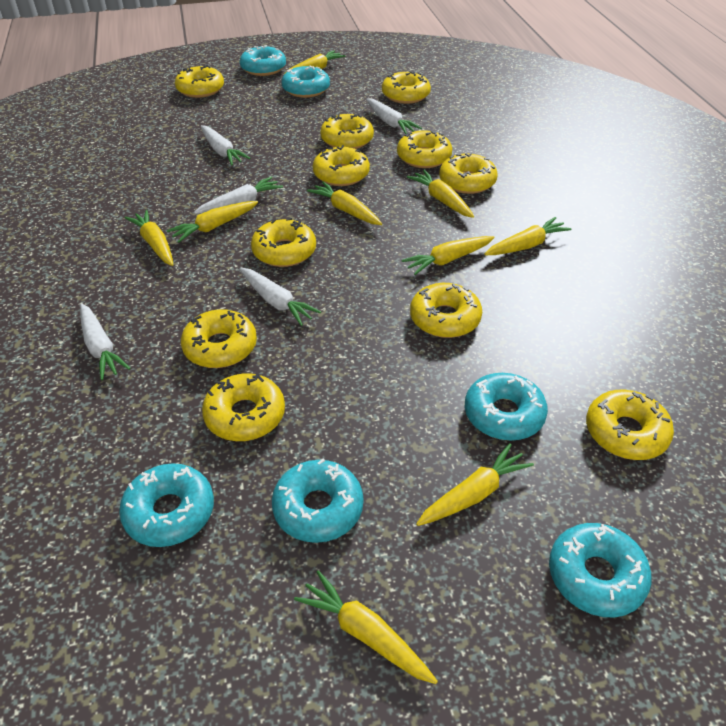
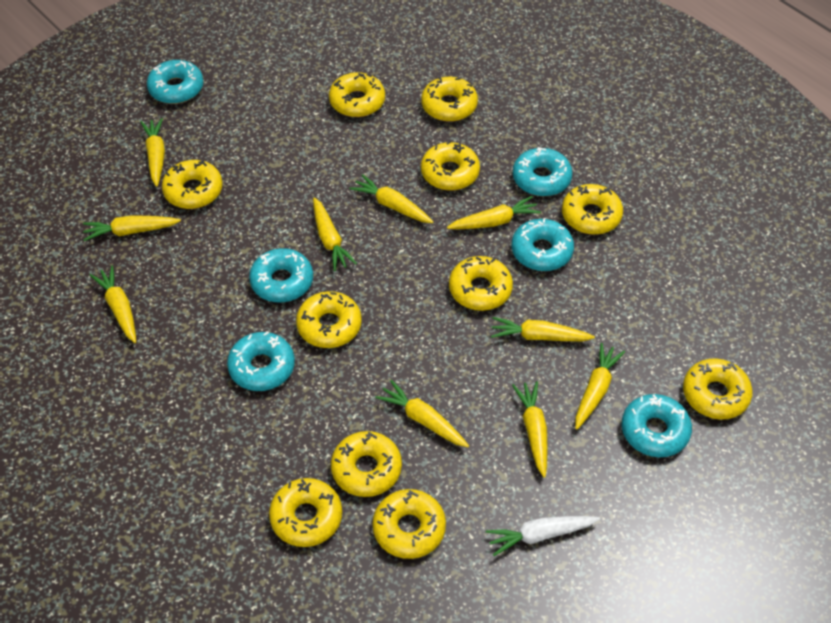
white carrot: 5 -> 1
yellow carrot: 9 -> 10

